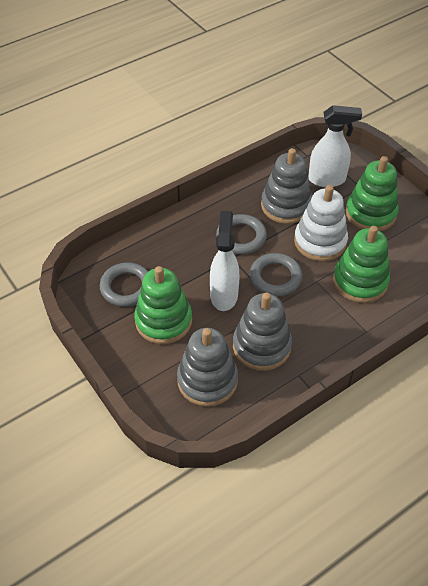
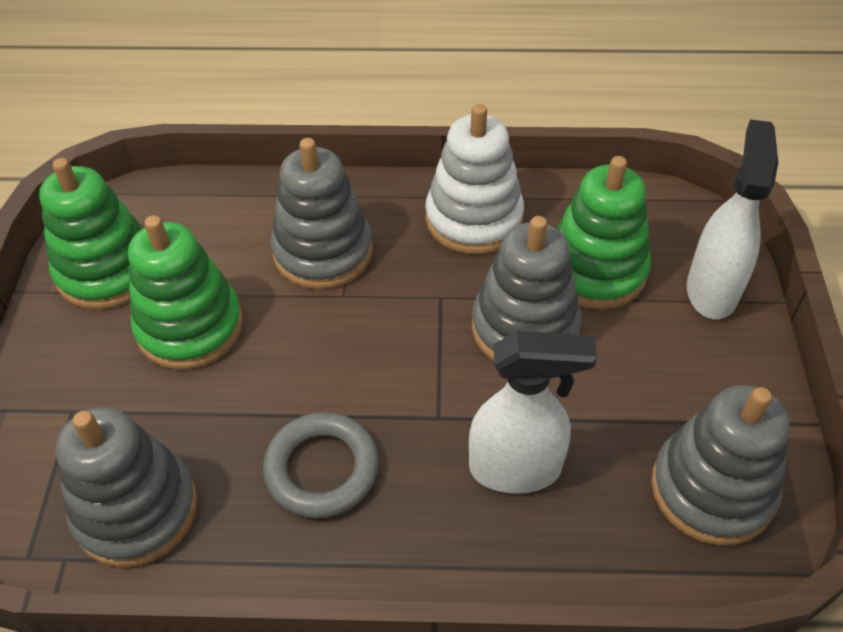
grey ring: 3 -> 1
grey stacking toy: 3 -> 4

